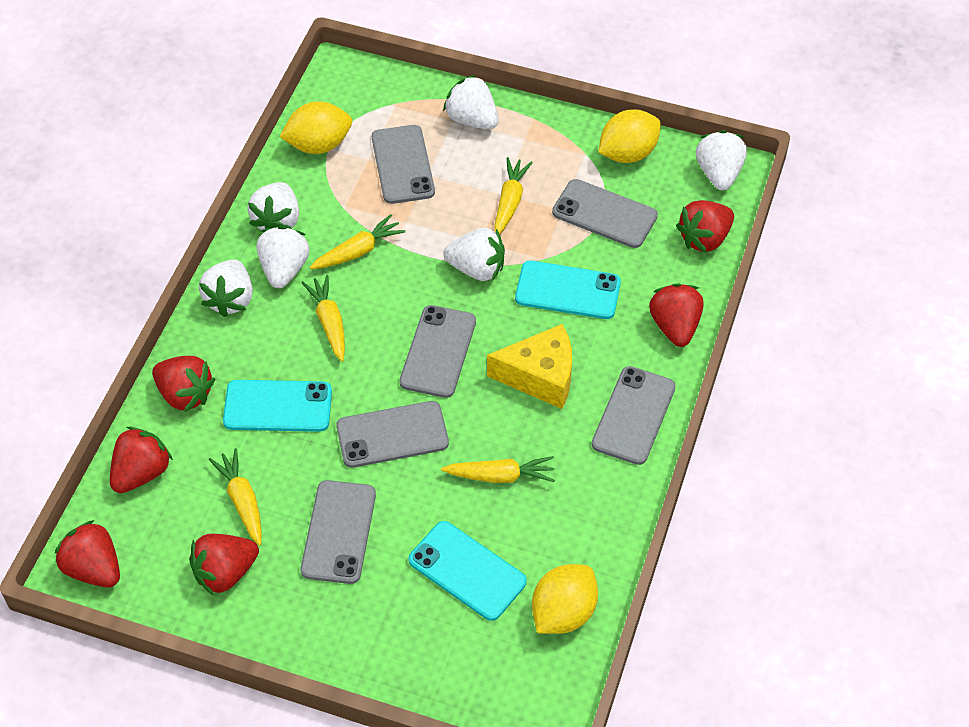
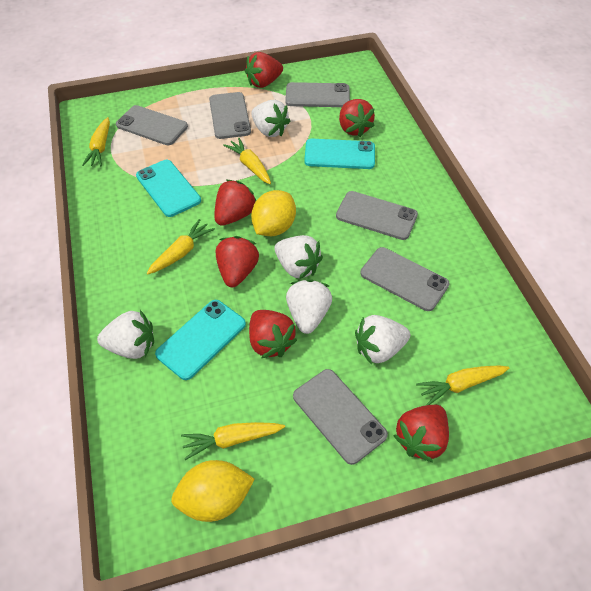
white strawberry: 6 -> 5
yellow cheese: 1 -> 0
yellow lemon: 3 -> 2

